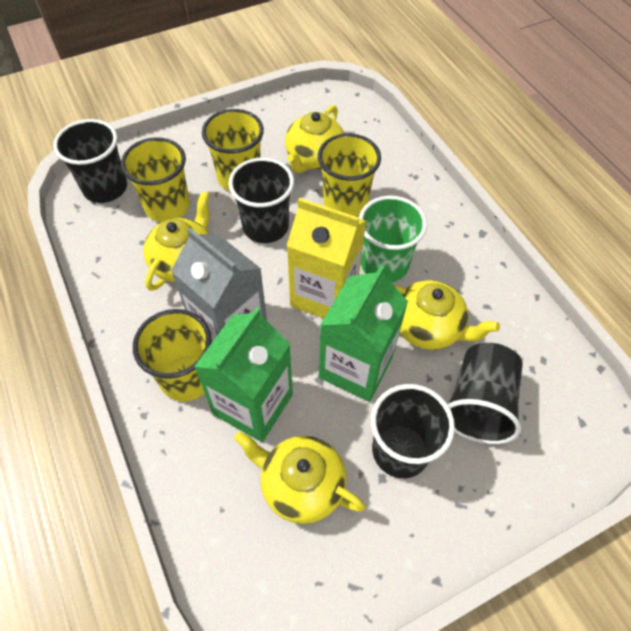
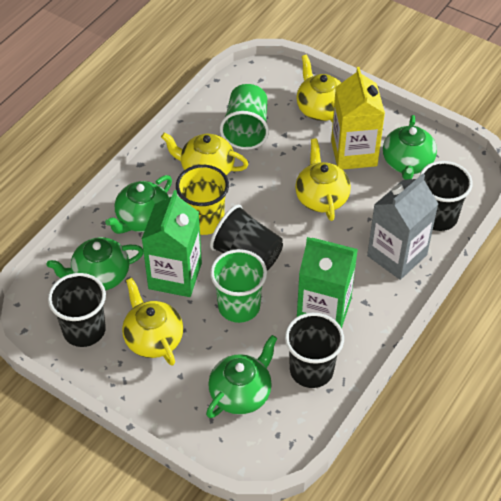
green cup: 1 -> 2
green teapot: 0 -> 4
yellow cup: 4 -> 1

